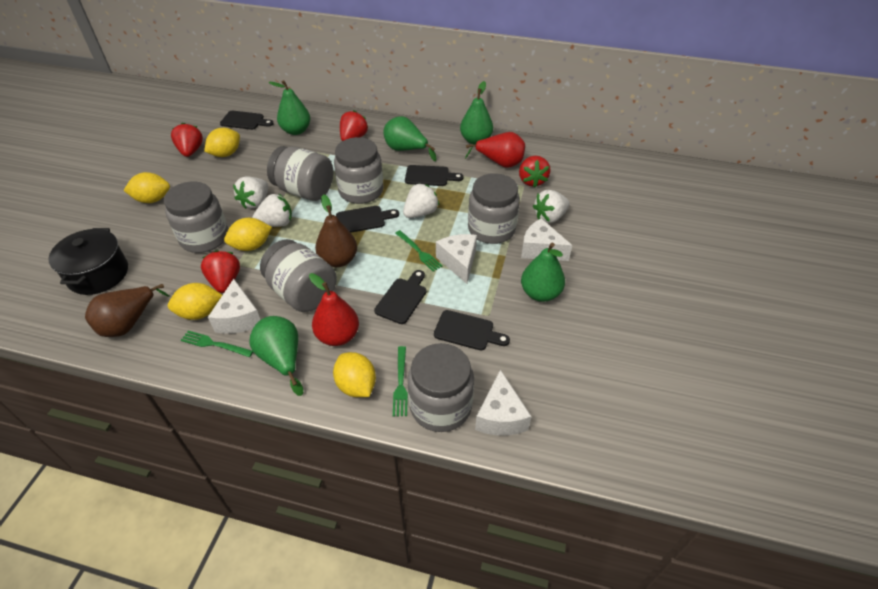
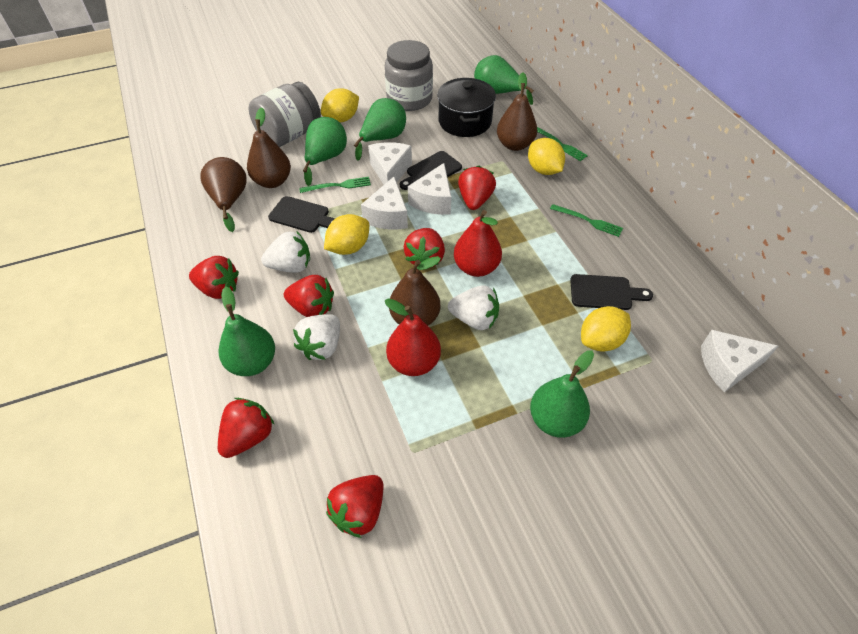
black cutting board: 5 -> 3
brown pear: 2 -> 4
grey jar: 6 -> 2
red strawberry: 4 -> 6
white strawberry: 4 -> 3
yellow lemon: 5 -> 4

